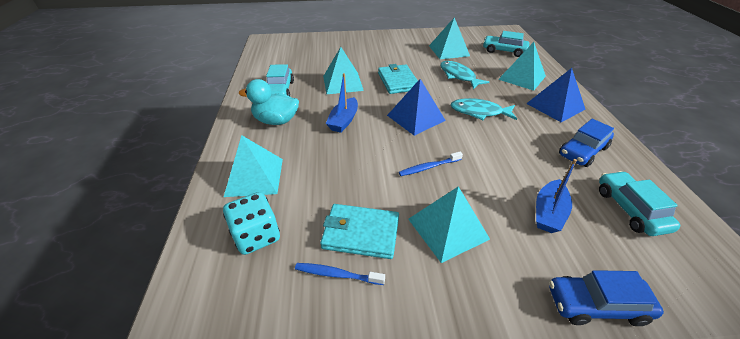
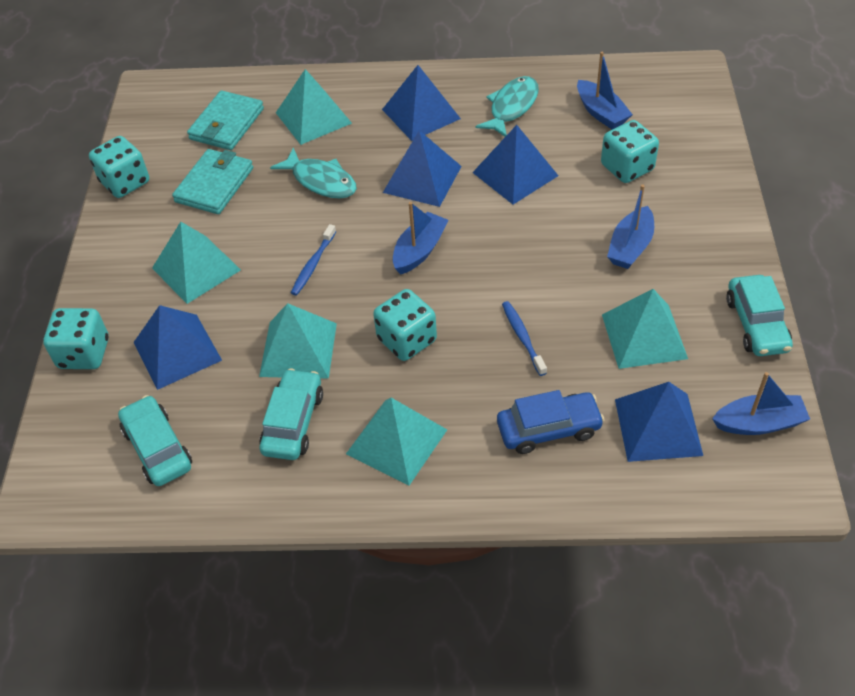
blue boat: 2 -> 4
blue car: 2 -> 1
blue pyramid: 2 -> 5
turquoise dice: 1 -> 4
turquoise duck: 1 -> 0

